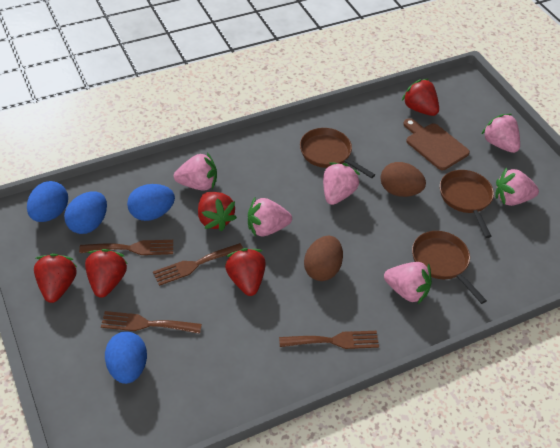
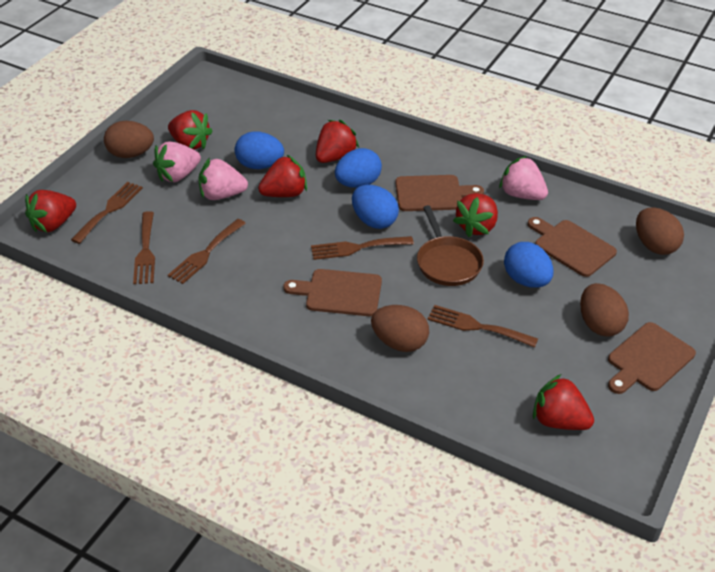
brown cutting board: 1 -> 4
brown egg: 2 -> 4
brown fork: 4 -> 5
brown pan: 3 -> 1
pink strawberry: 6 -> 3
red strawberry: 5 -> 6

